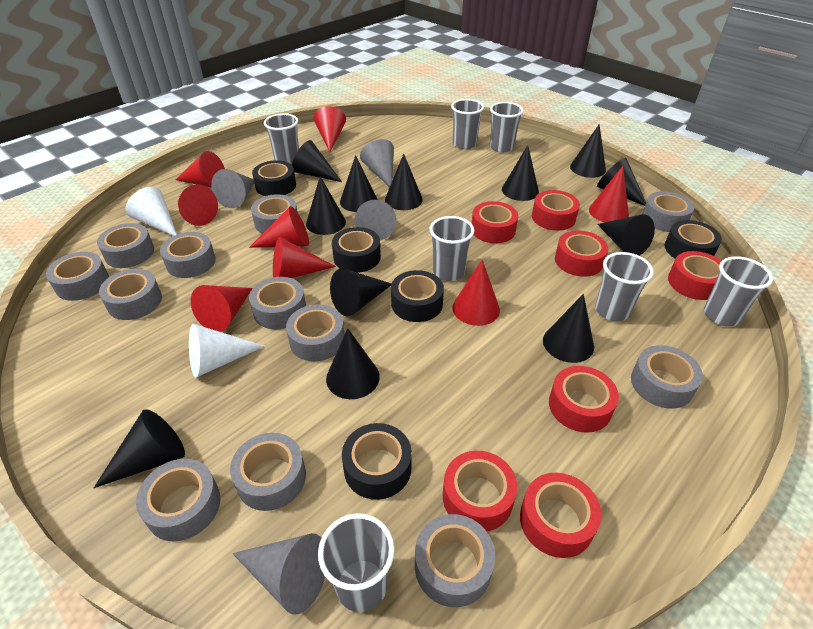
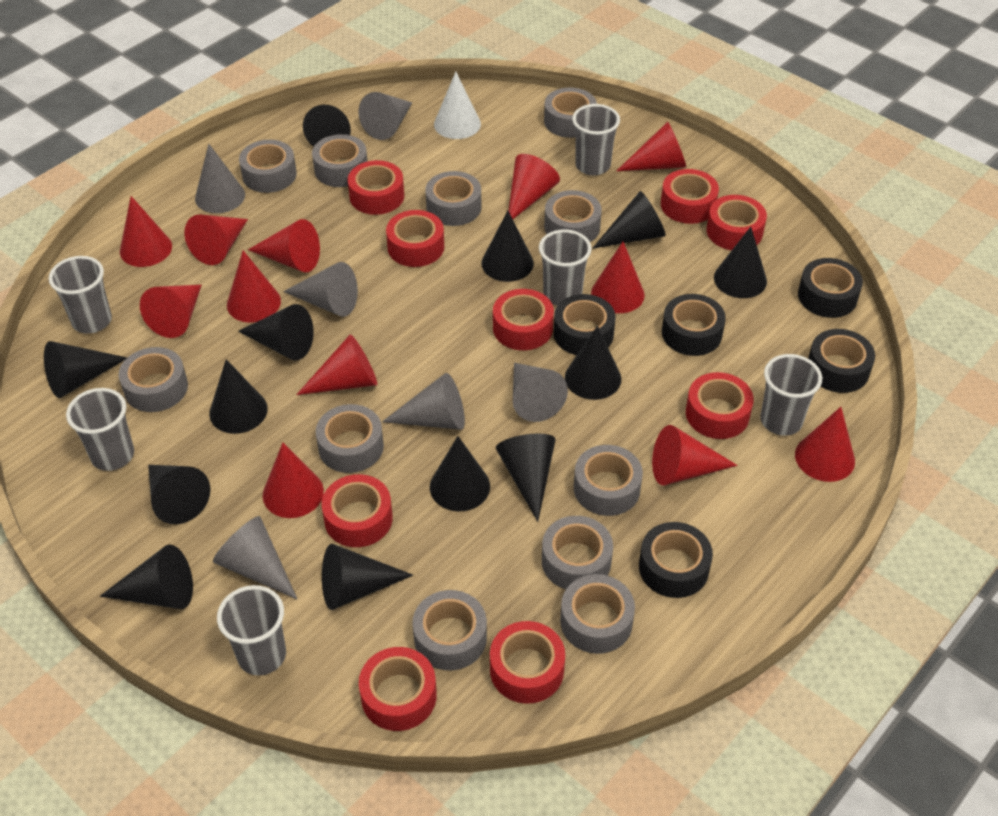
black cone: 12 -> 13
grey cone: 4 -> 6
grey cup: 7 -> 6
grey tape: 12 -> 11
red cone: 8 -> 12
red tape: 7 -> 9
white cone: 2 -> 1

